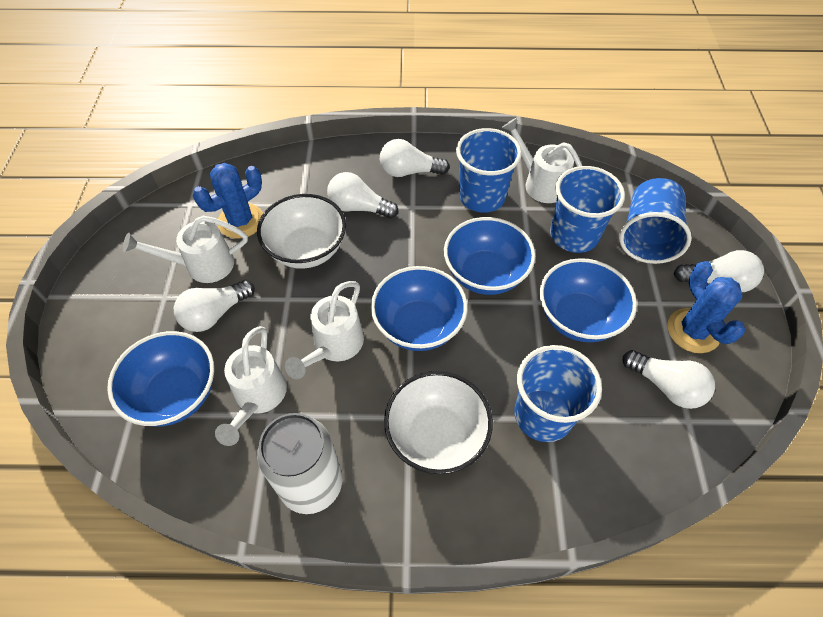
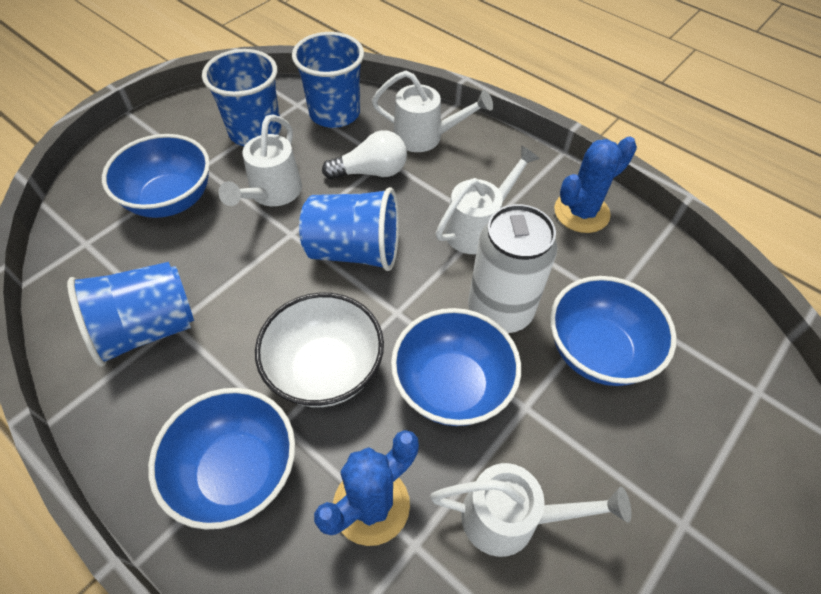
white bowl: 2 -> 1
white light bulb: 5 -> 1

